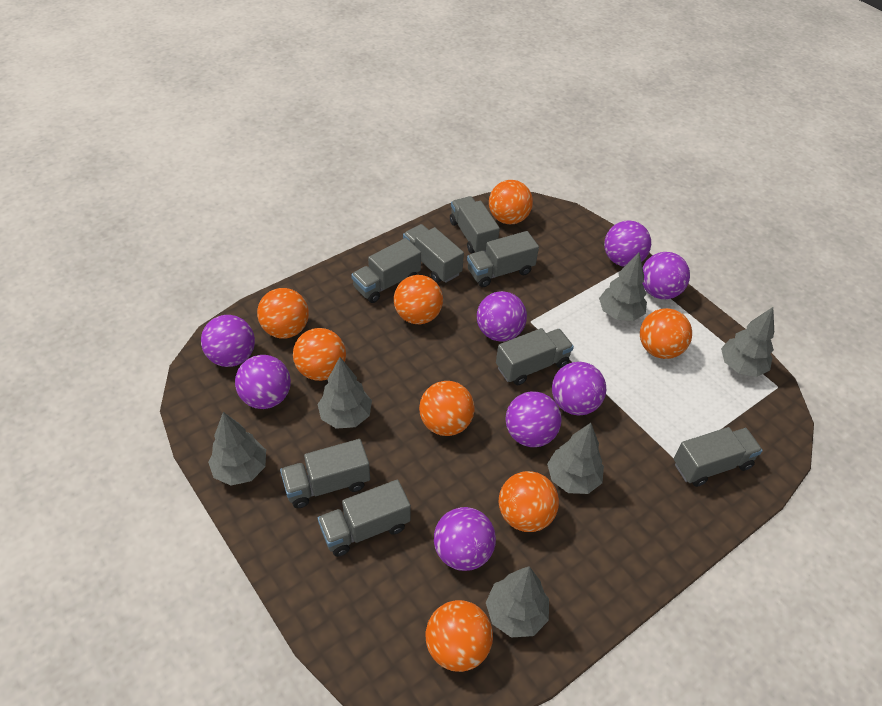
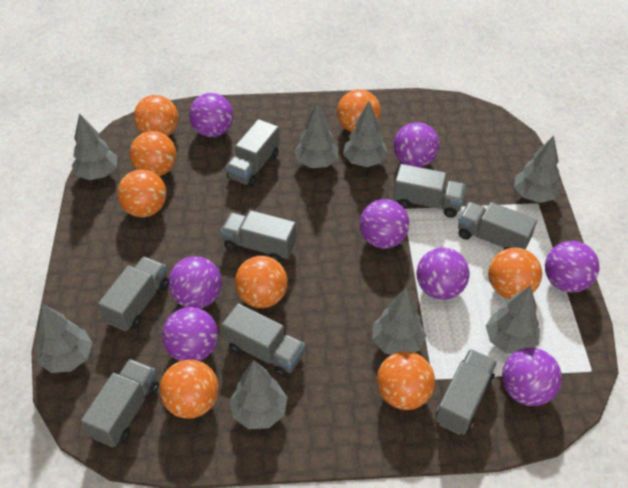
grey tree: 6 -> 8

